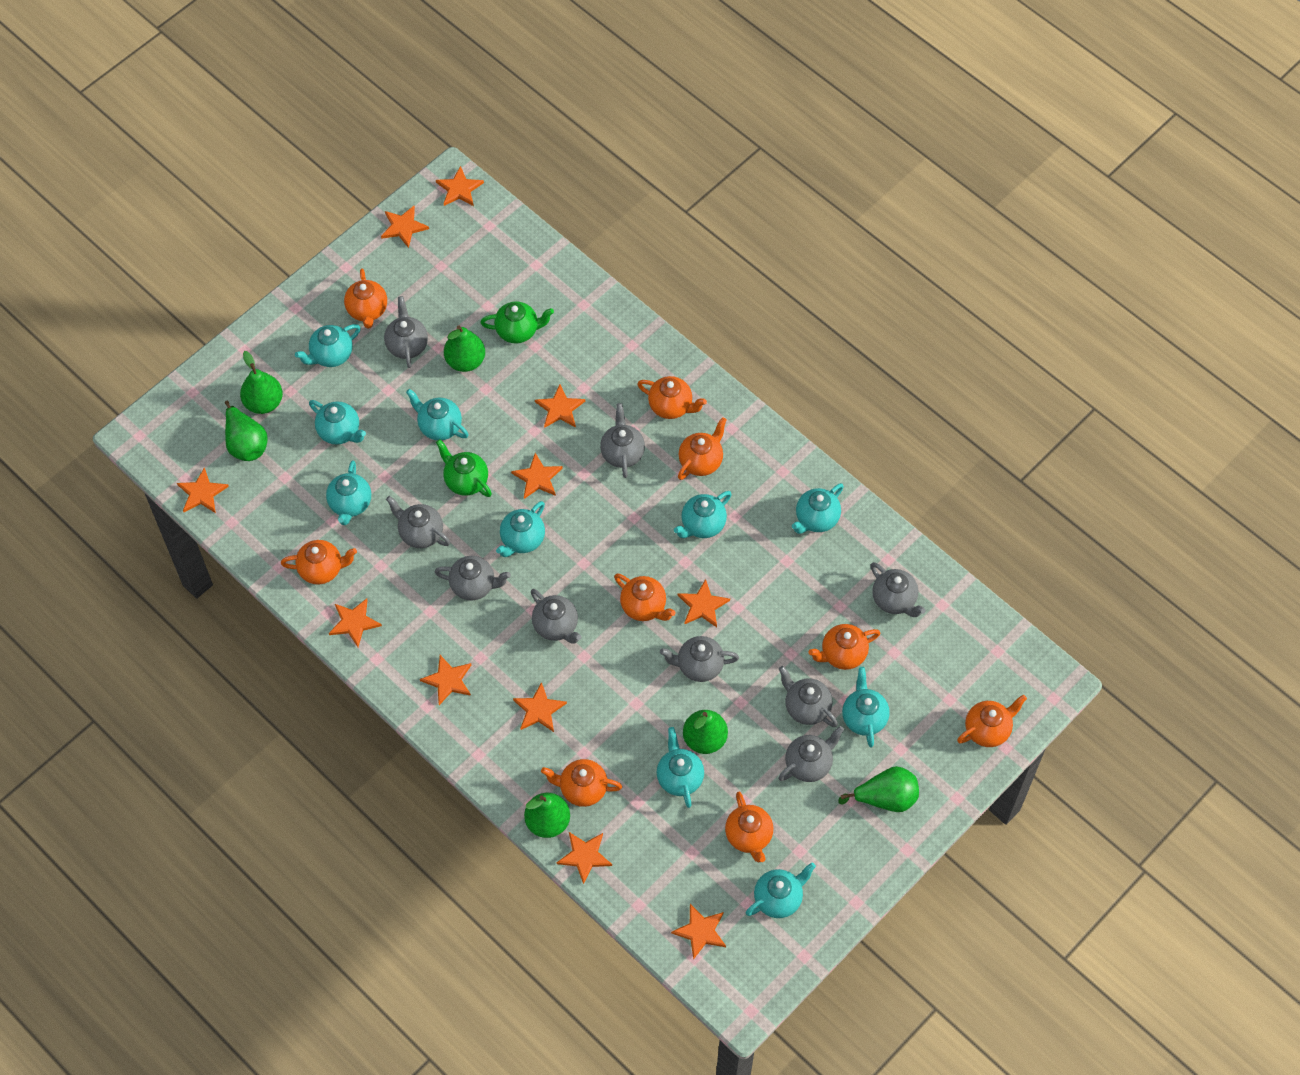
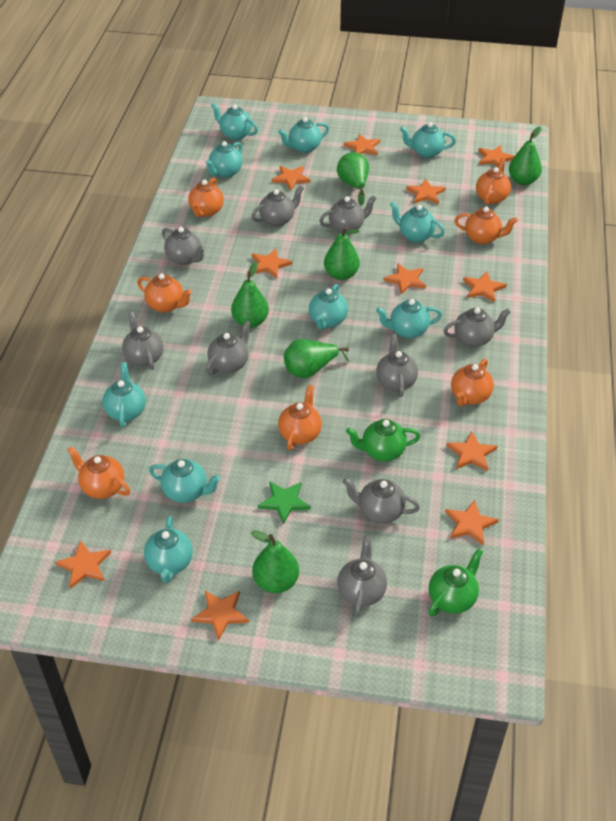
green star: 0 -> 1
orange teapot: 9 -> 7

